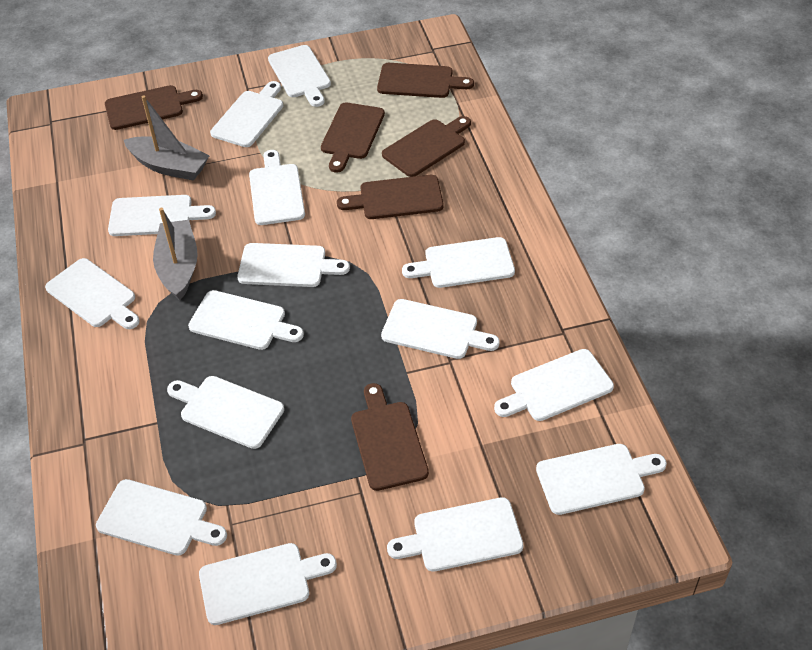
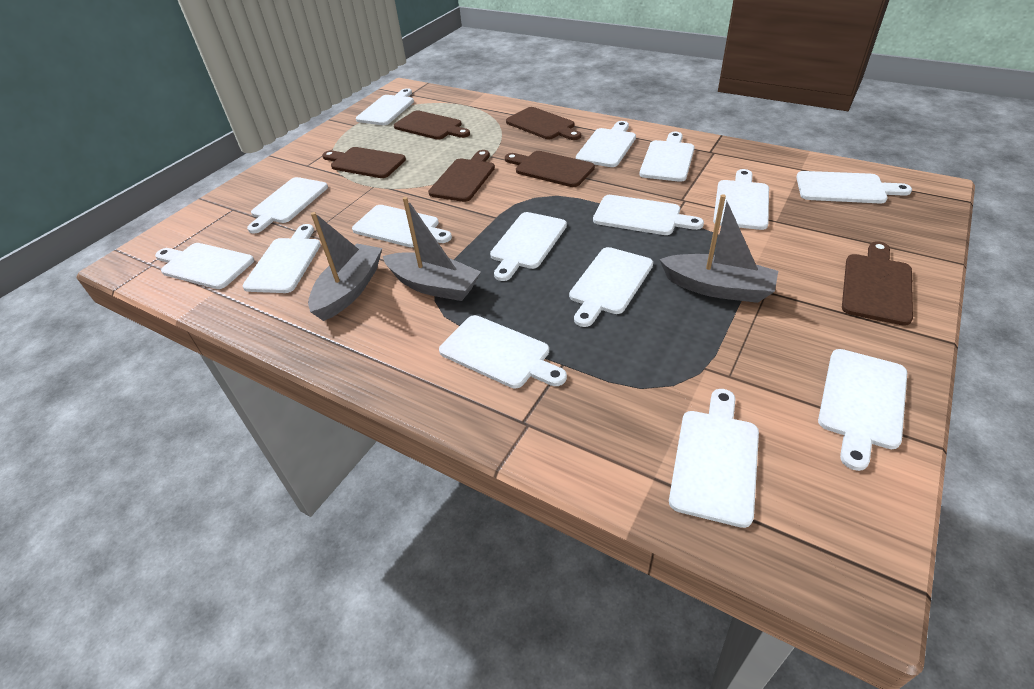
grey boat: 2 -> 3

